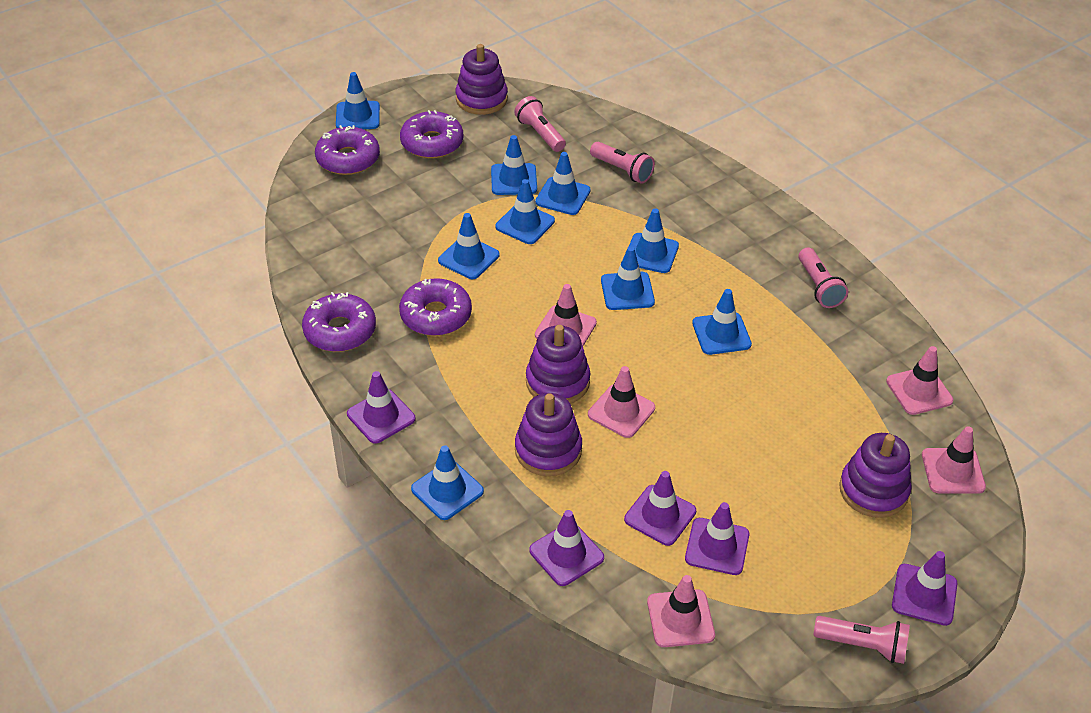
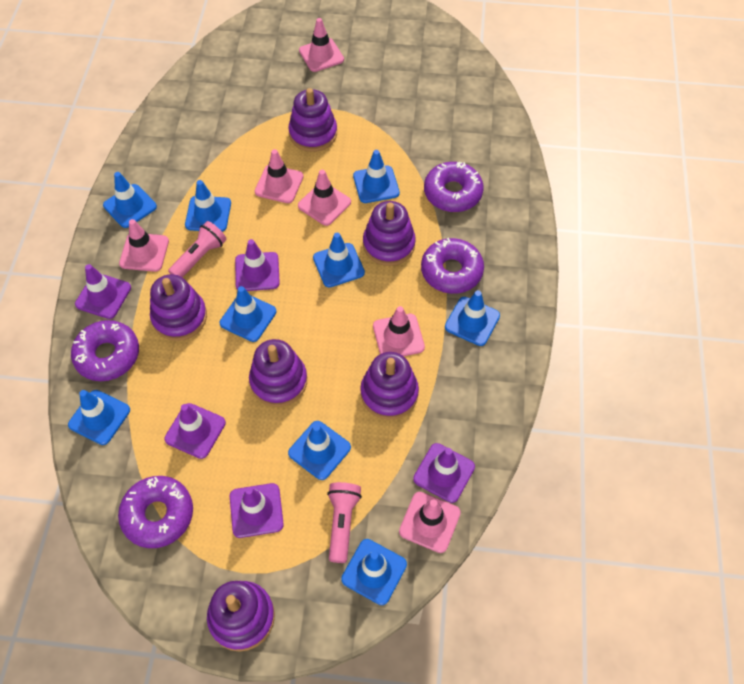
pink flashlight: 4 -> 2
pink traffic cone: 5 -> 6
purple stacking toy: 4 -> 6

